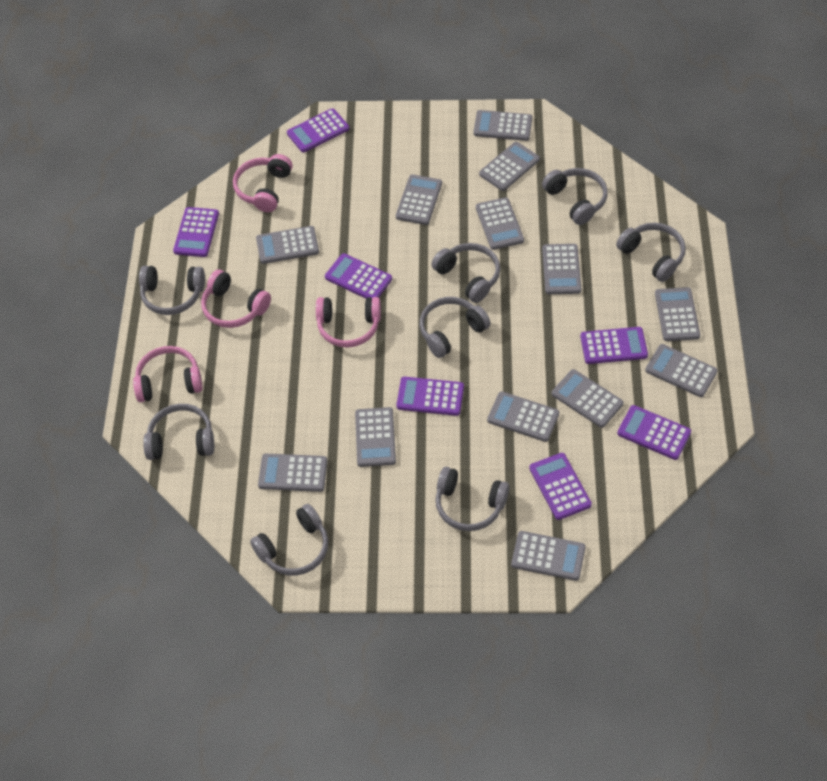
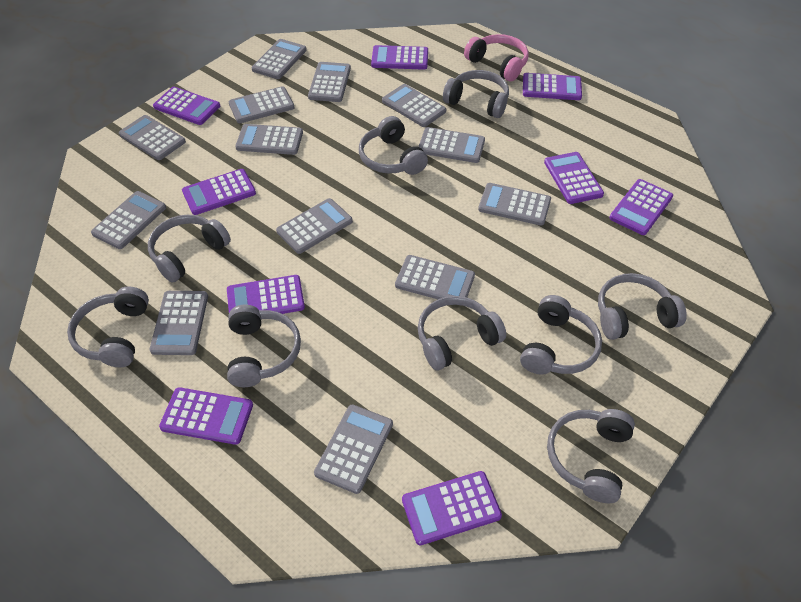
grey headphones: 8 -> 9
pink headphones: 4 -> 1
purple calculator: 7 -> 9

